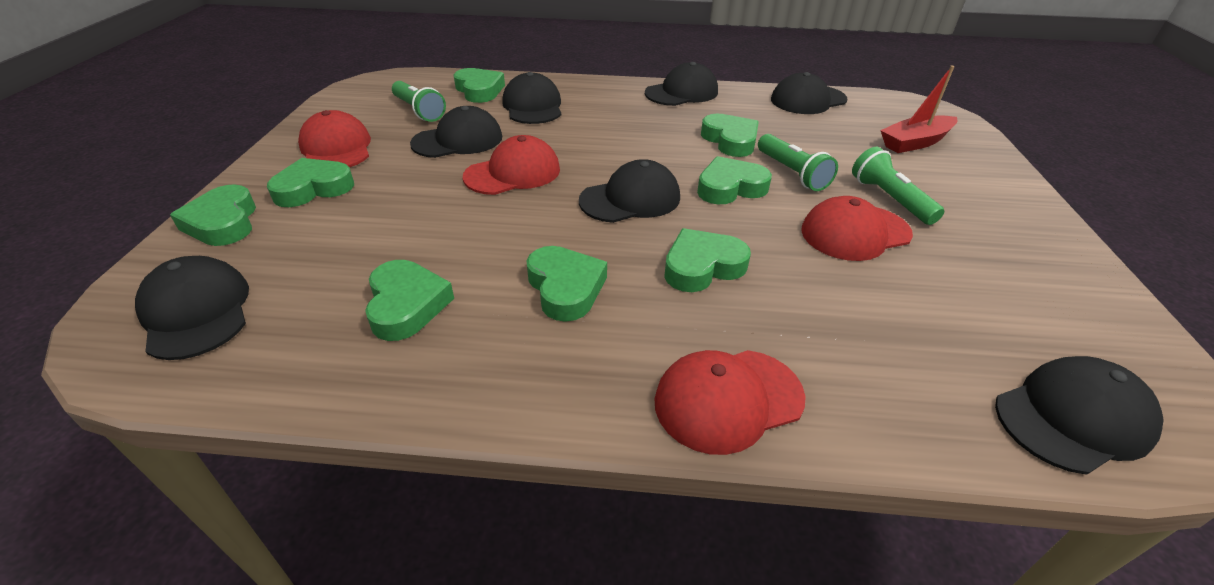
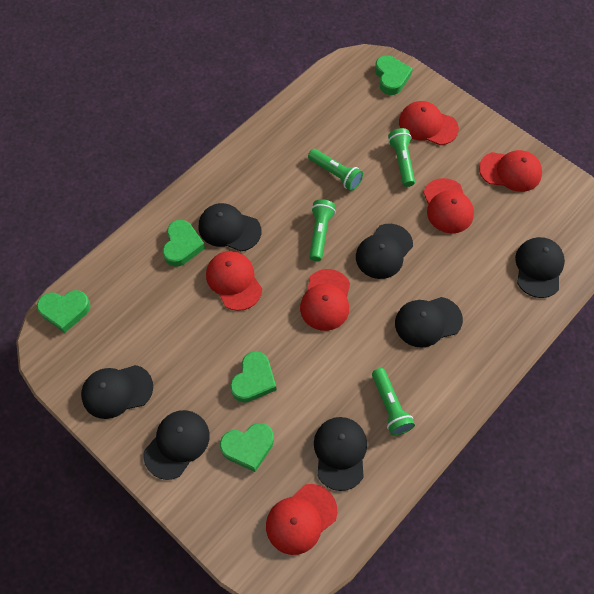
green flashlight: 3 -> 4
green heart: 8 -> 5
red boat: 1 -> 0
red cap: 4 -> 6

